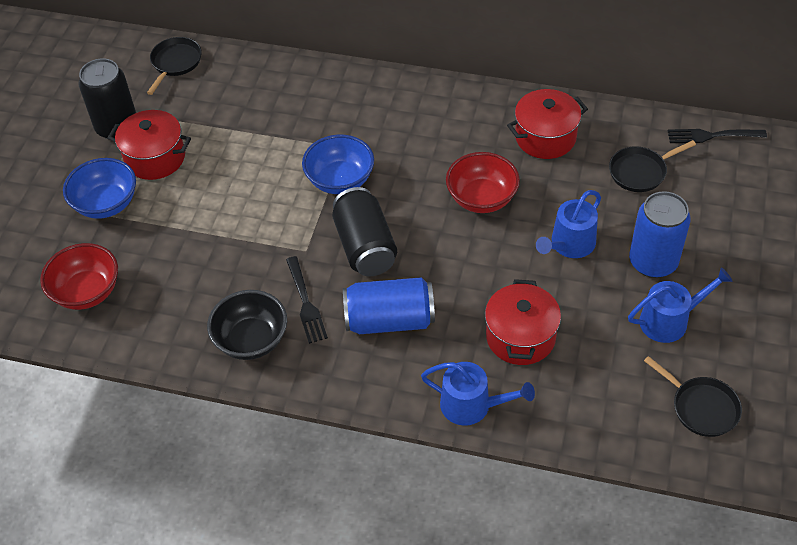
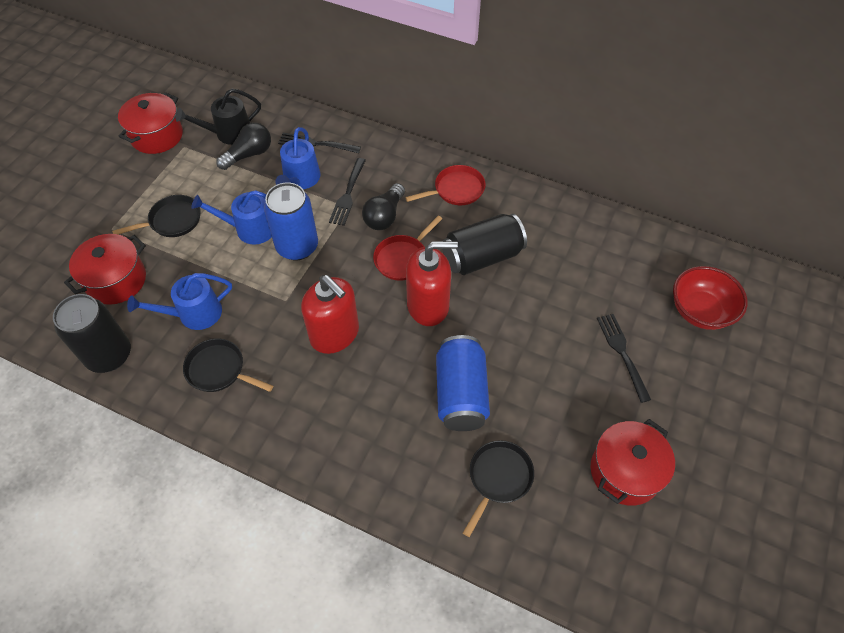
black bowl: 1 -> 0
black fork: 2 -> 3
black light bulb: 0 -> 2
black watering can: 0 -> 1
blue bowl: 2 -> 0
red bowl: 2 -> 1
red pan: 0 -> 2
red soap dispenser: 0 -> 2

